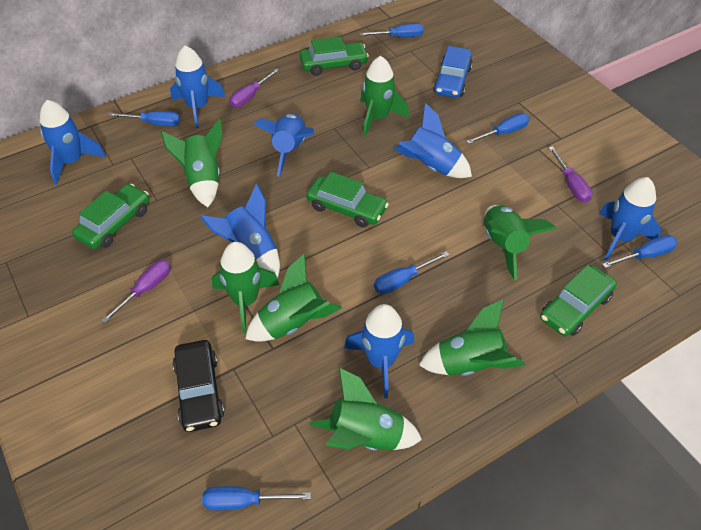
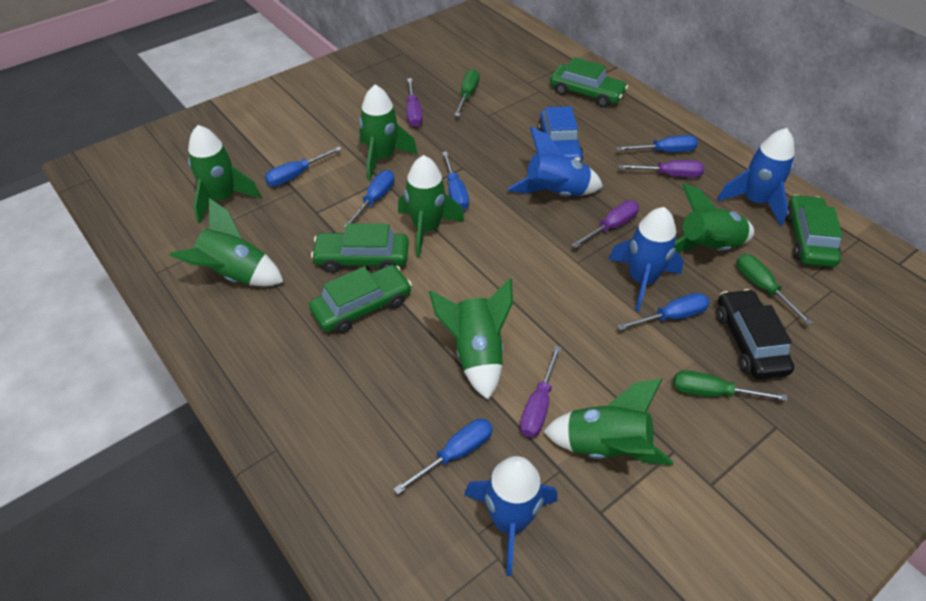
blue rocket: 7 -> 4
green screwdriver: 0 -> 3
purple screwdriver: 3 -> 4

